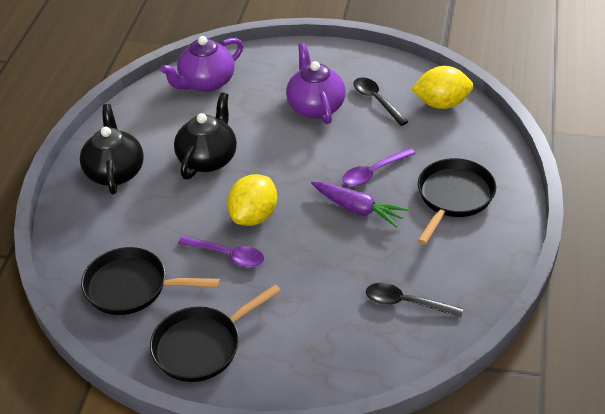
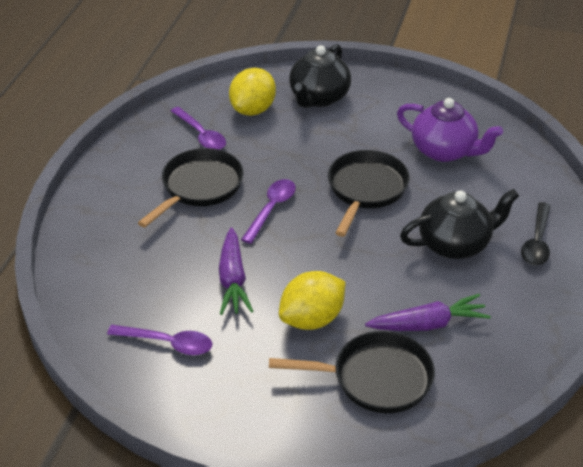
black spoon: 2 -> 1
purple carrot: 1 -> 2
purple spoon: 2 -> 3
purple teapot: 2 -> 1

